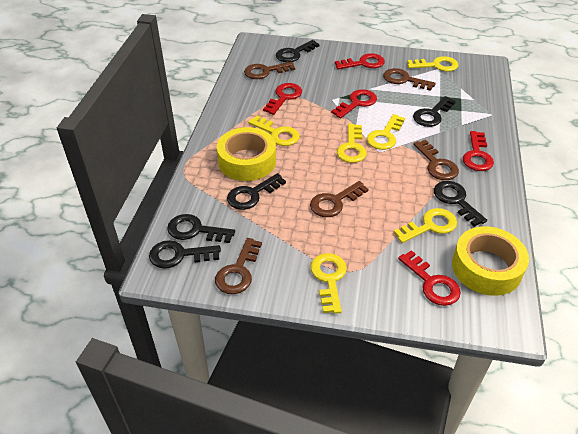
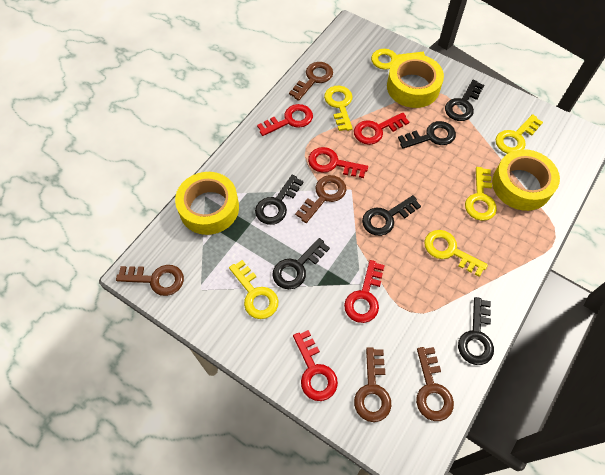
yellow tape: 2 -> 3

